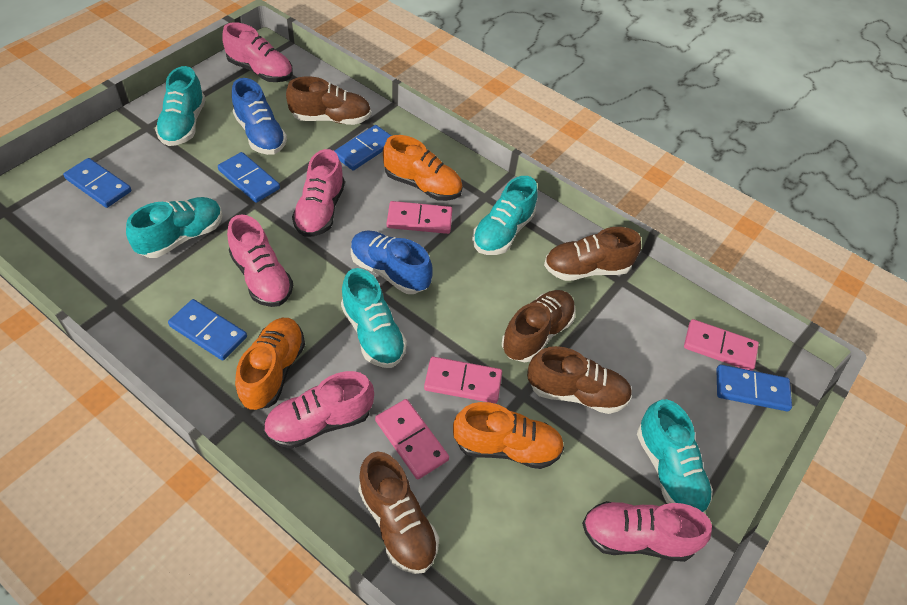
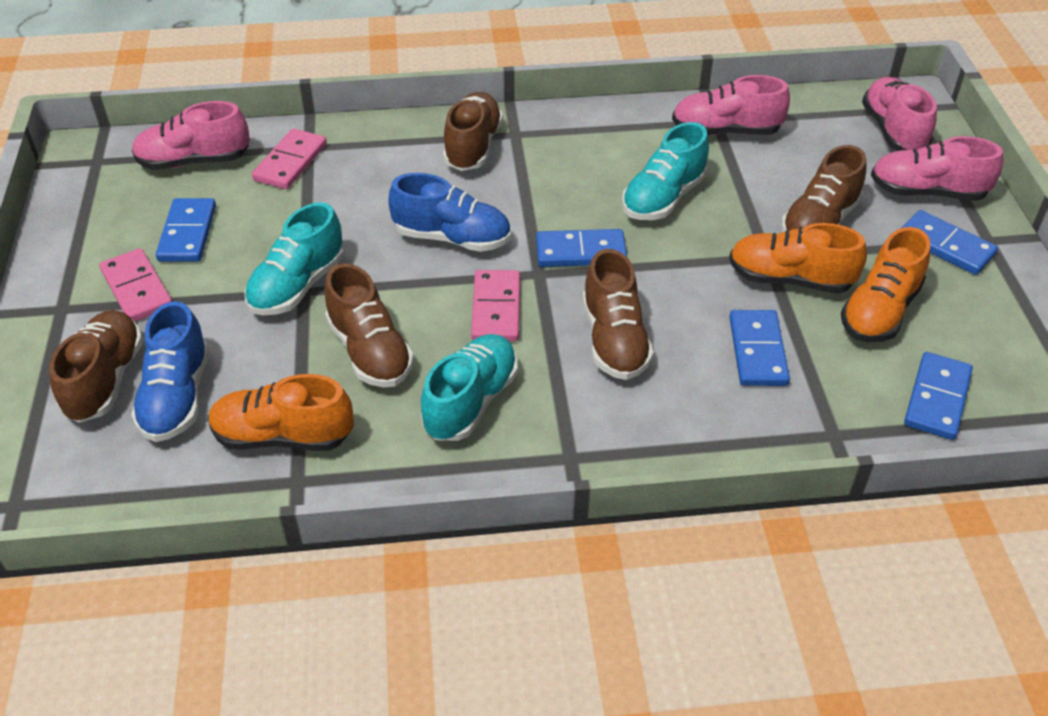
pink domino: 4 -> 3
pink shoe: 5 -> 4
turquoise shoe: 5 -> 3

